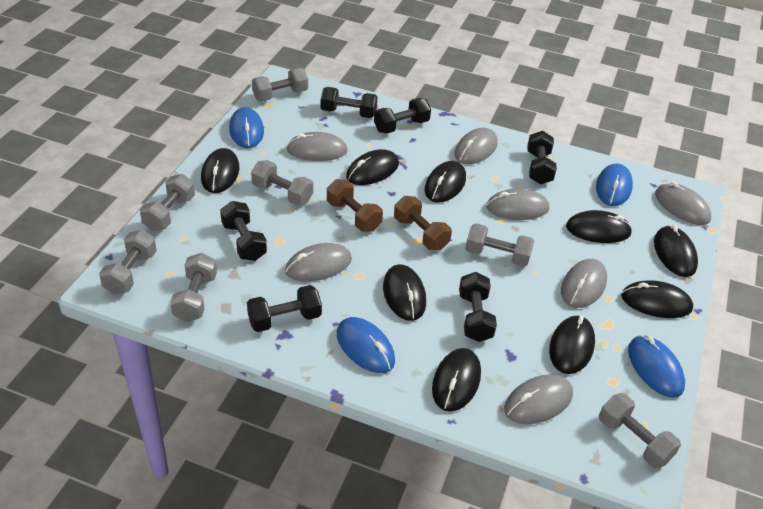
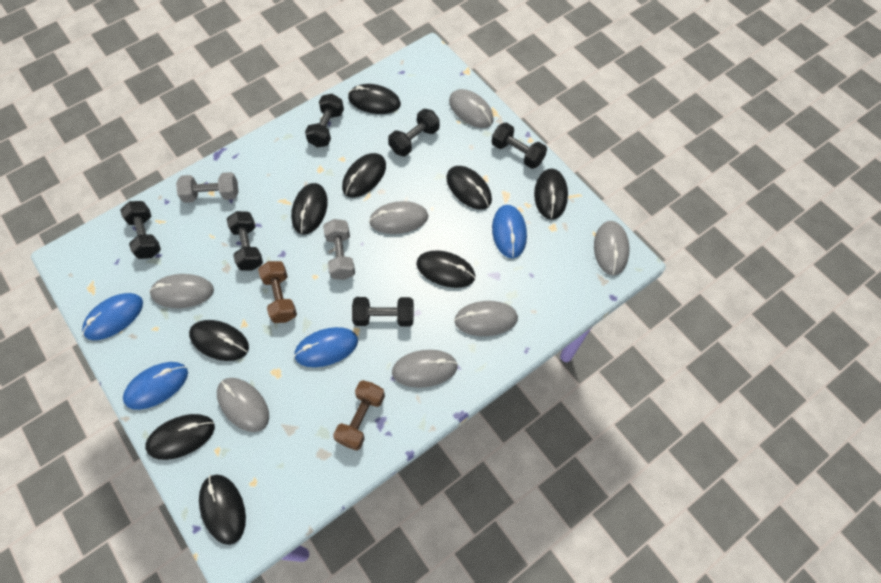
grey dumbbell: 7 -> 2

